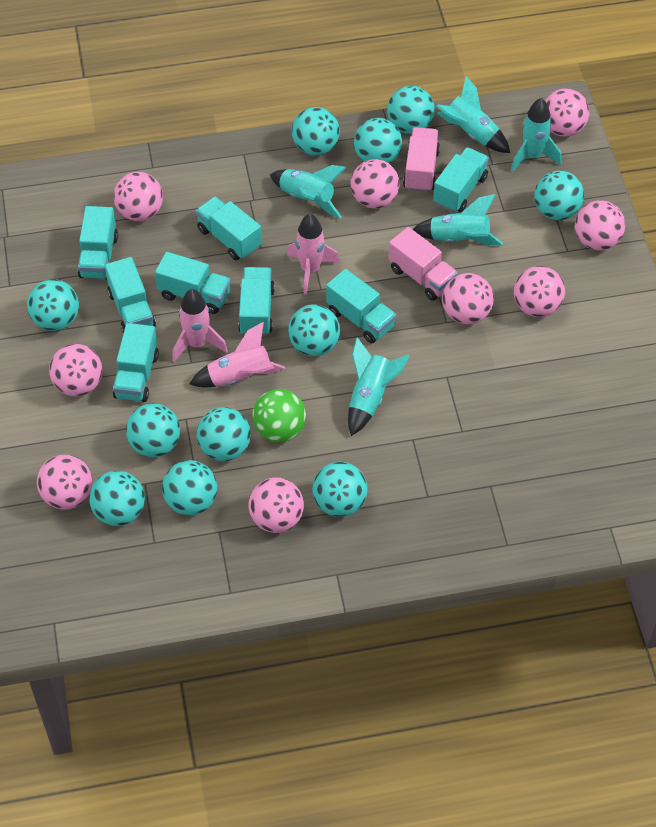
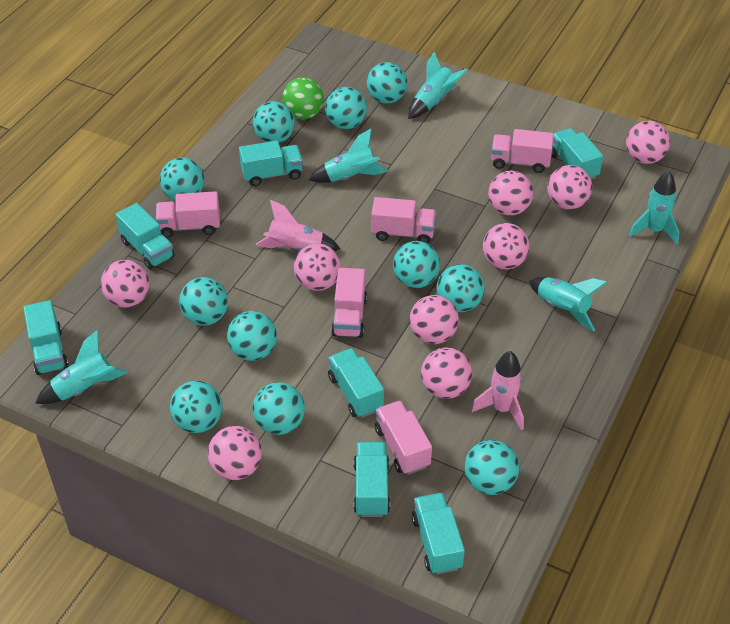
pink rocket: 3 -> 2
pink truck: 2 -> 5
turquoise truck: 8 -> 7

